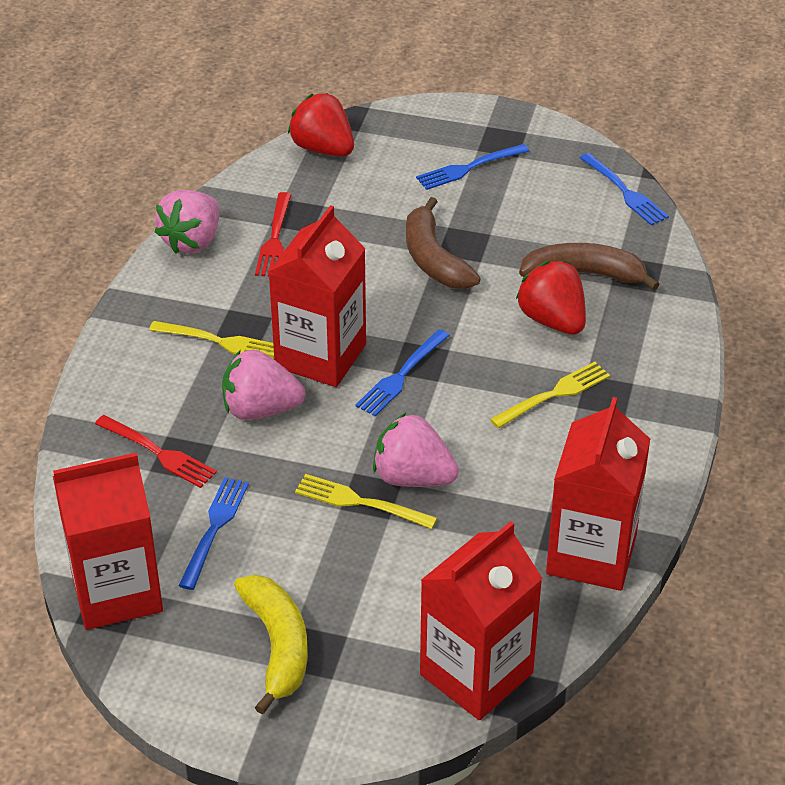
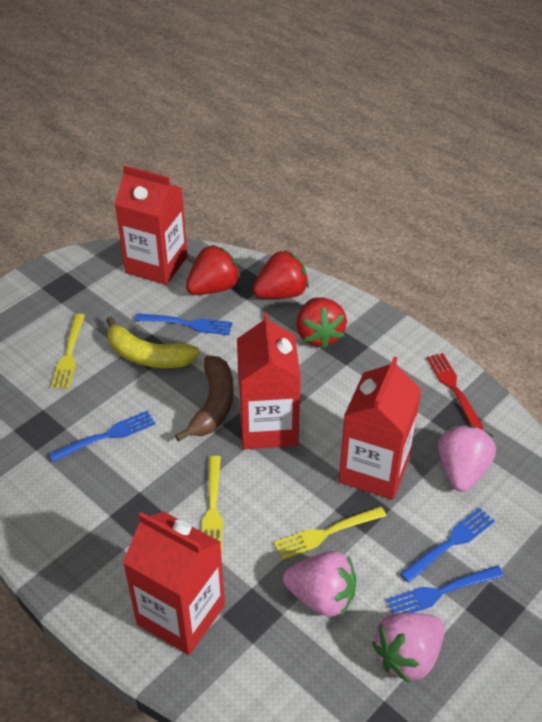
brown banana: 2 -> 1
red fork: 2 -> 1
red strawberry: 2 -> 3

